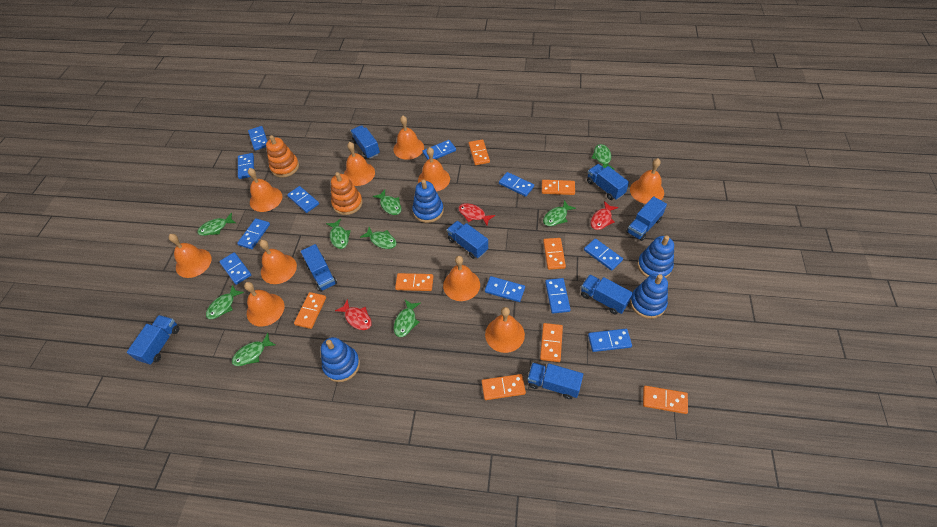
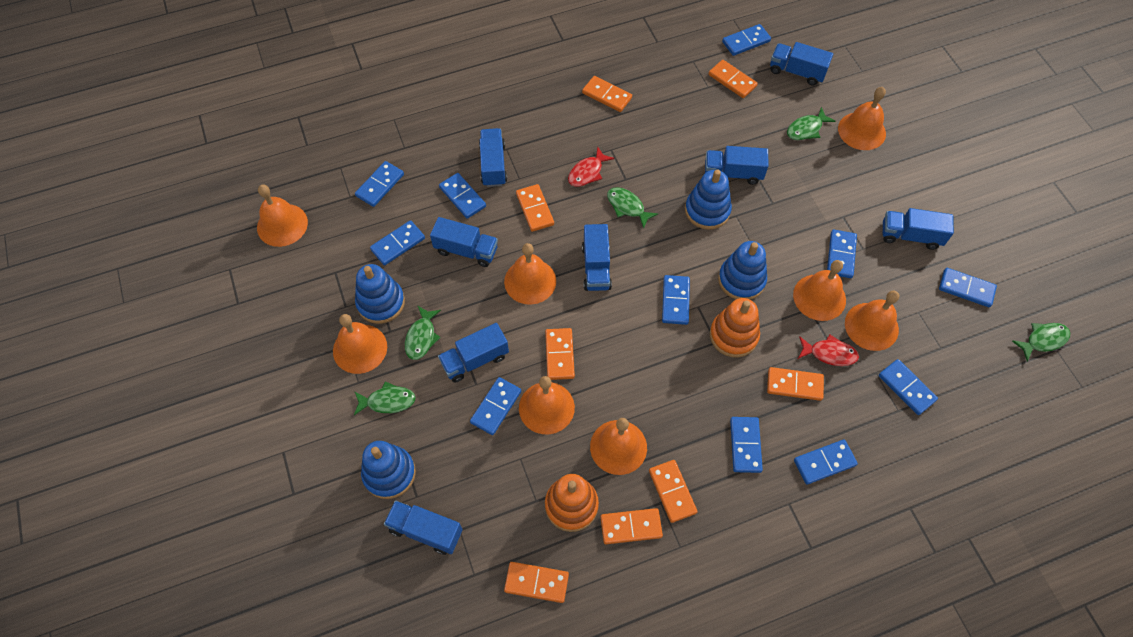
green fish: 9 -> 5
orange bell: 10 -> 8
red fish: 3 -> 2

